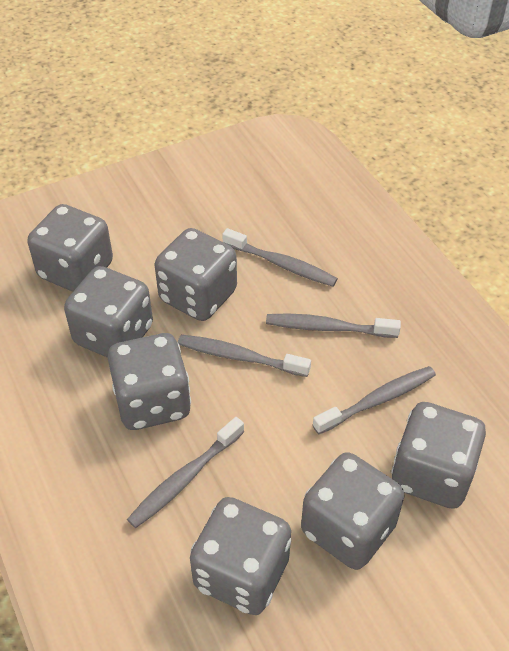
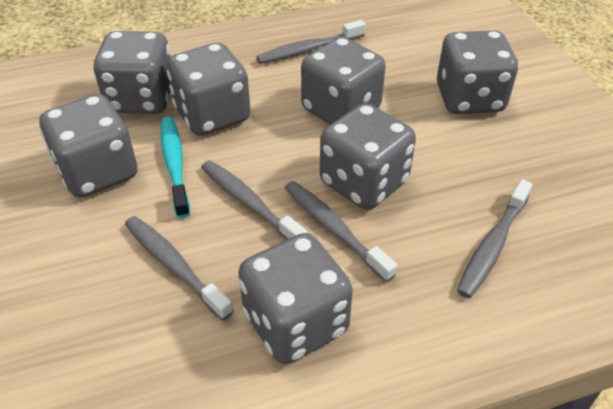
turquoise toothbrush: 0 -> 1

